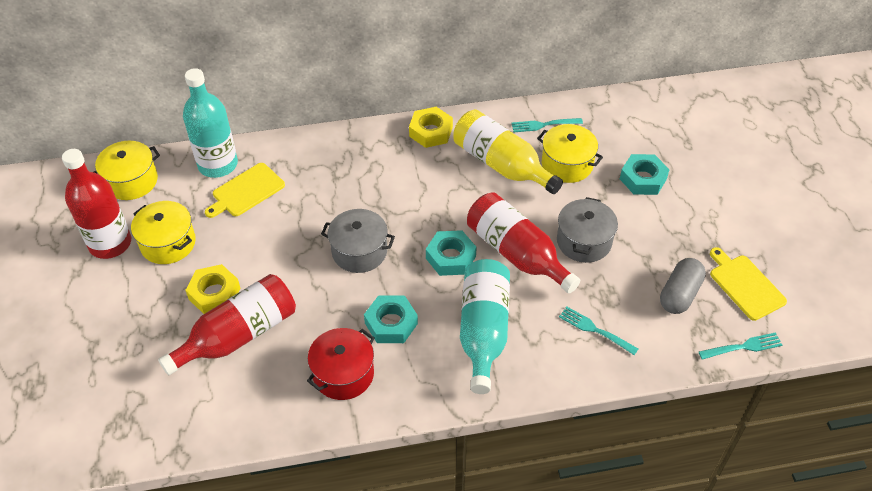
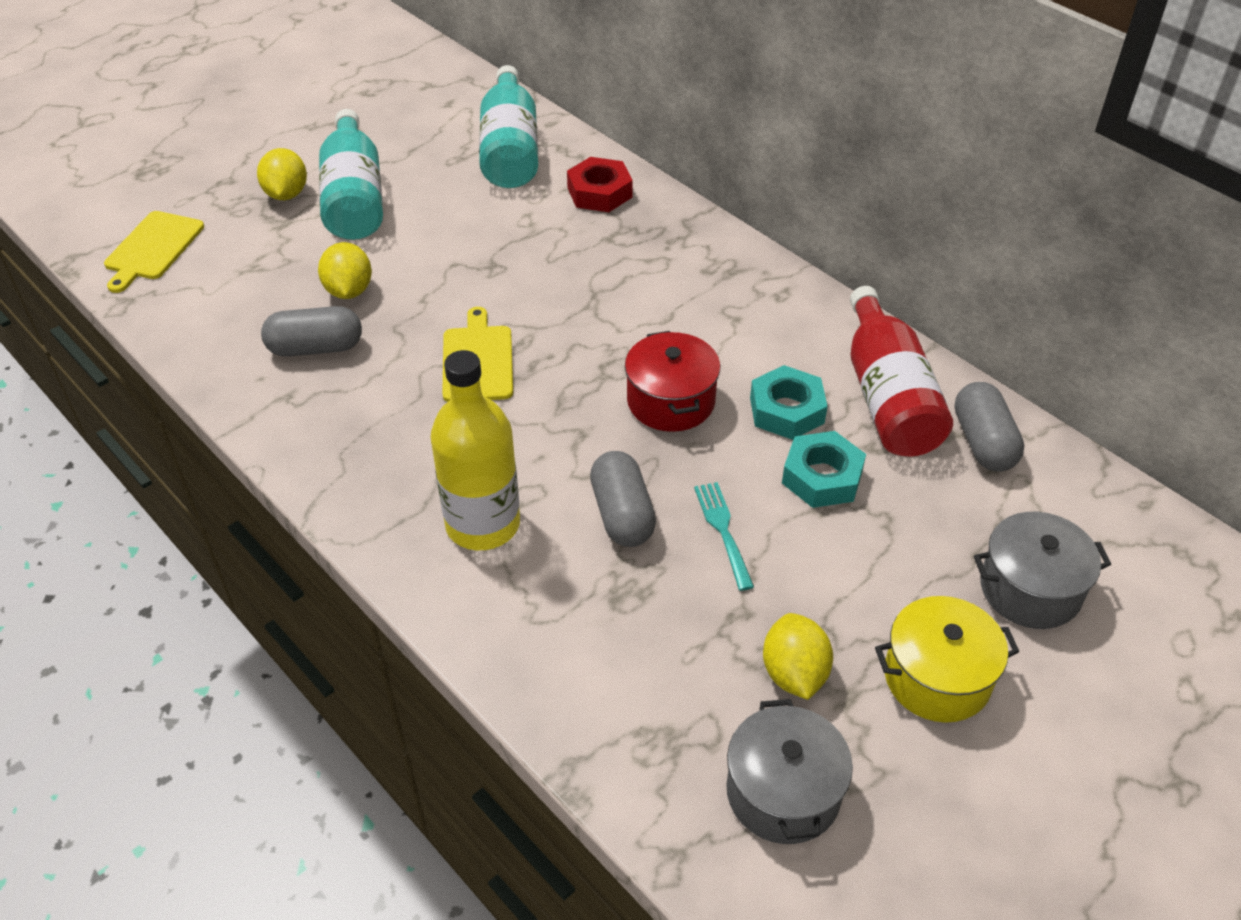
grey capsule: 1 -> 3
red bottle: 3 -> 1
red nut: 0 -> 1
turquoise fork: 3 -> 1
turquoise nut: 3 -> 2
yellow lemon: 0 -> 3
yellow nut: 2 -> 0
yellow pot: 3 -> 1

